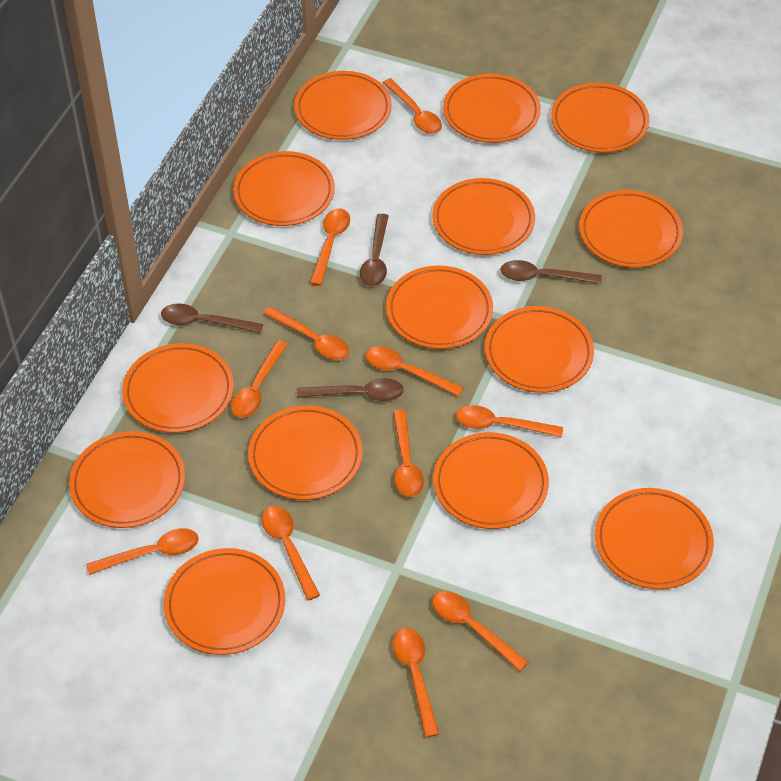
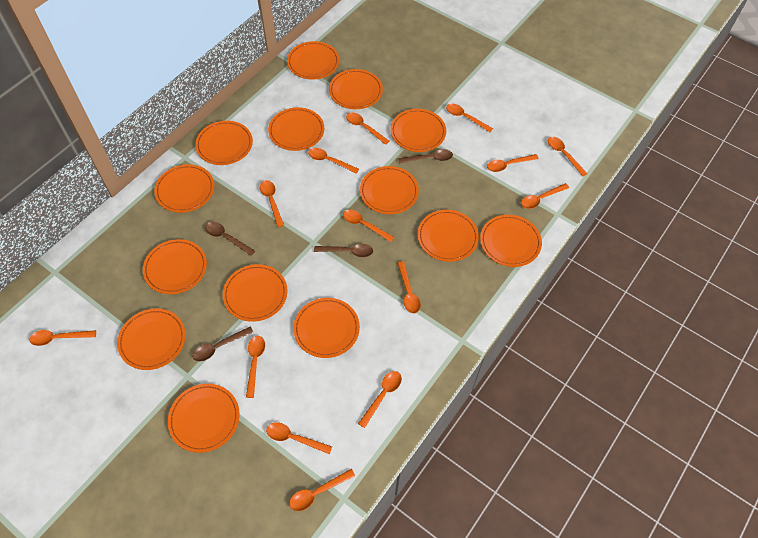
orange spoon: 11 -> 14

